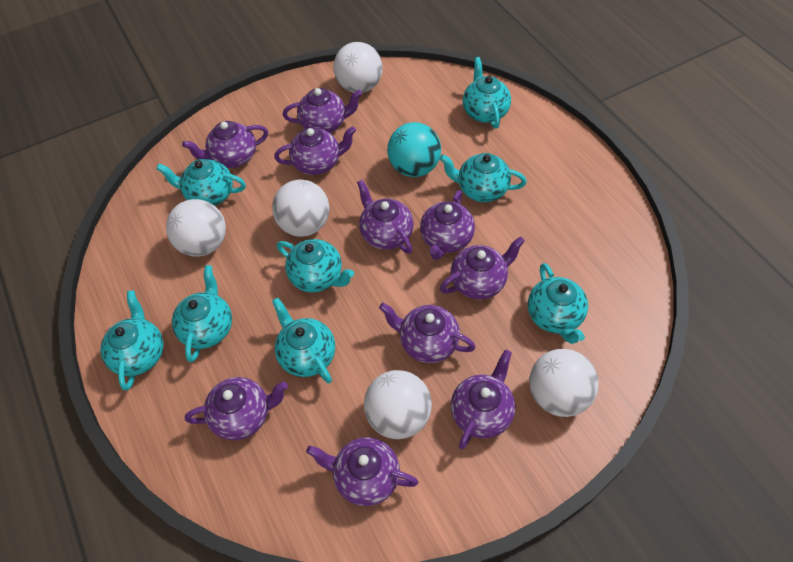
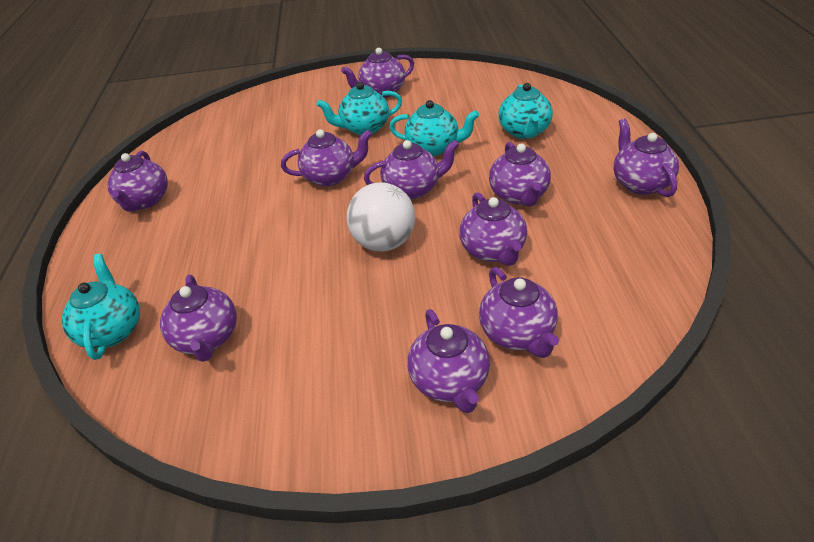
turquoise ball: 1 -> 0
turquoise teapot: 8 -> 4
white ball: 5 -> 1

